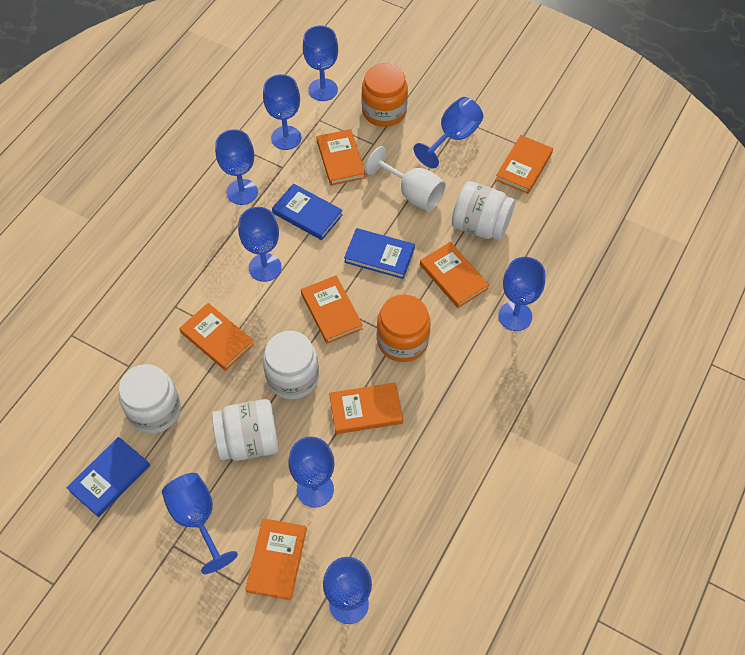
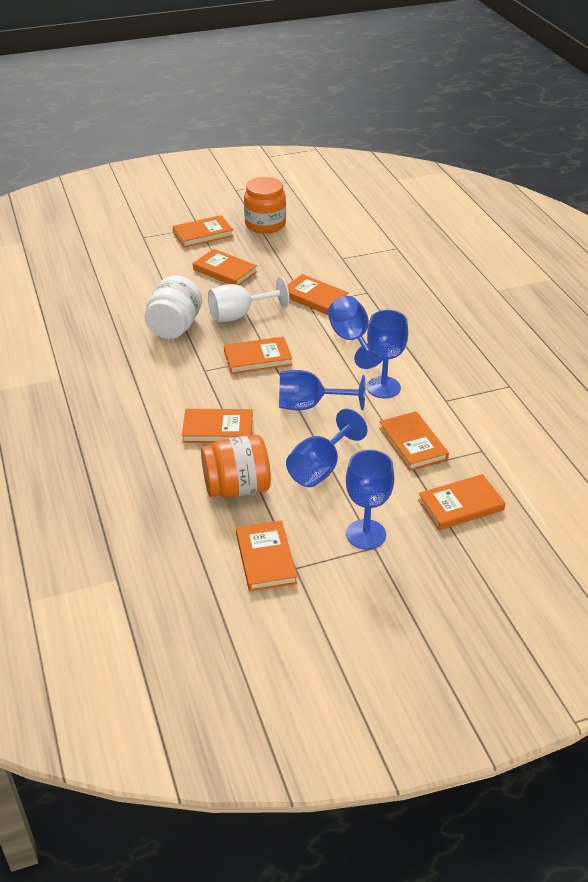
blue book: 3 -> 0
blue goblet: 9 -> 5
orange book: 7 -> 8
white jar: 4 -> 1

